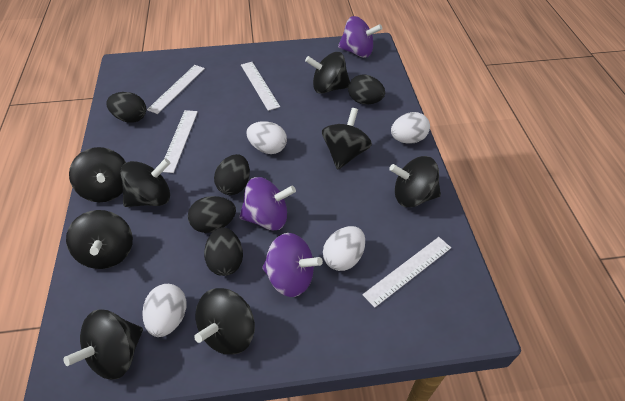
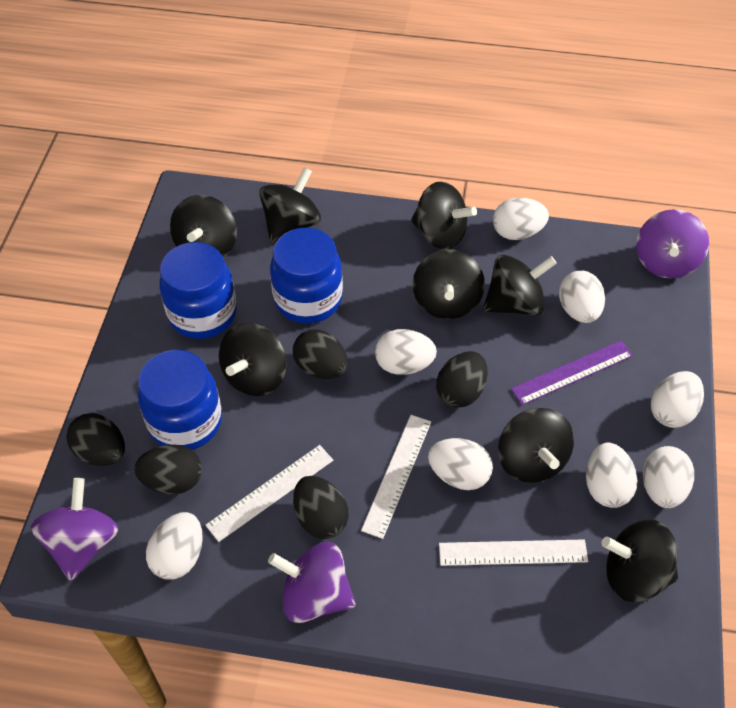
blue jar: 0 -> 3
purple ruler: 0 -> 1
white egg: 4 -> 8
white ruler: 4 -> 3

